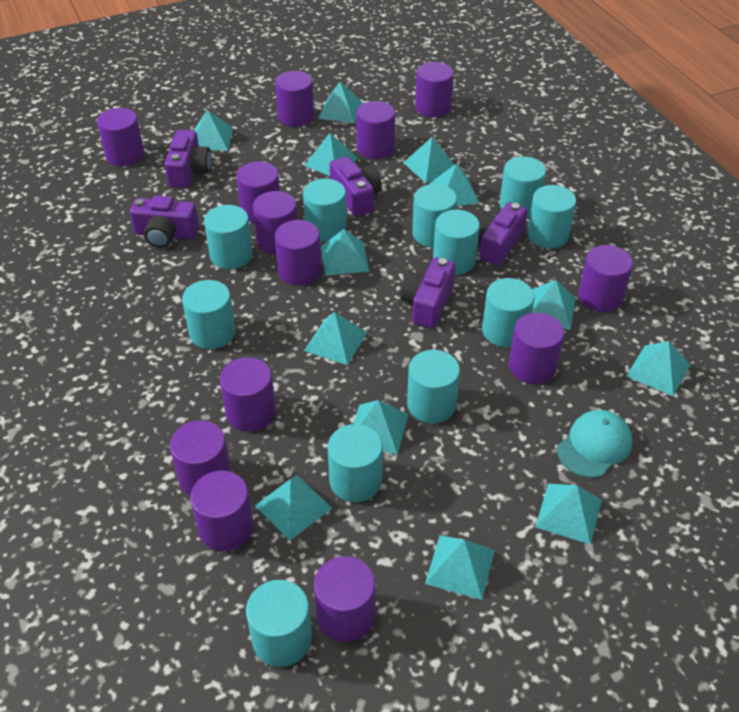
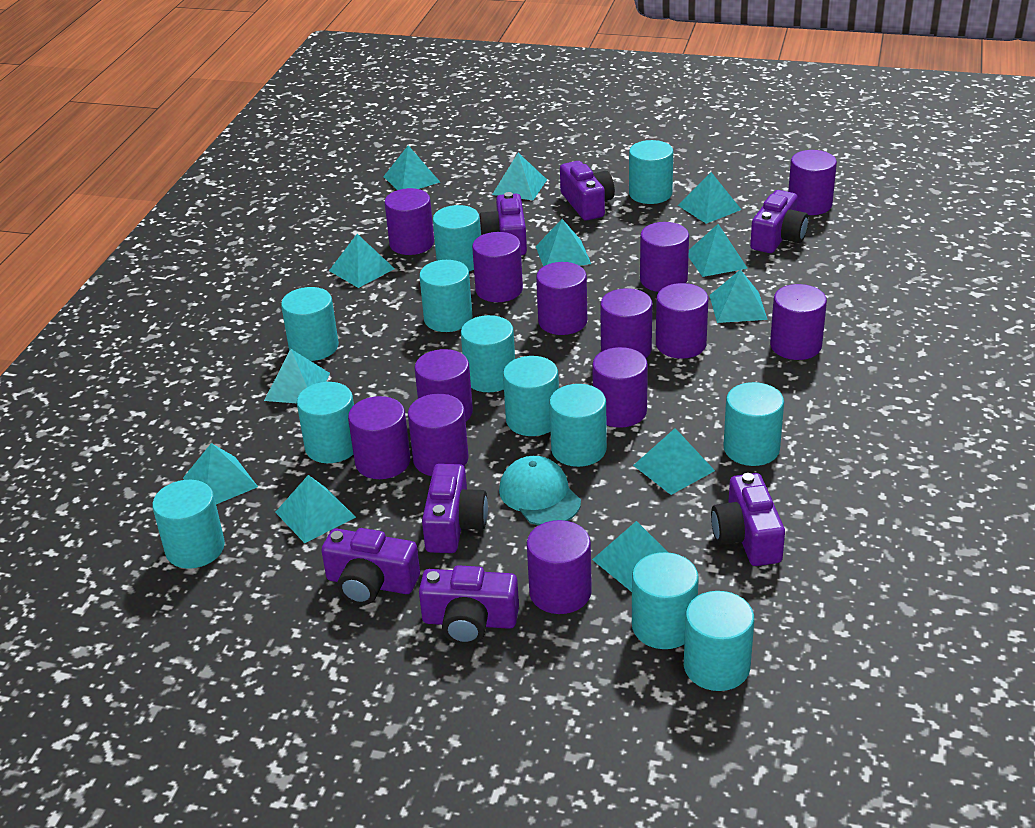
purple camera: 5 -> 7
turquoise cylinder: 11 -> 12
turquoise pyramid: 13 -> 12

